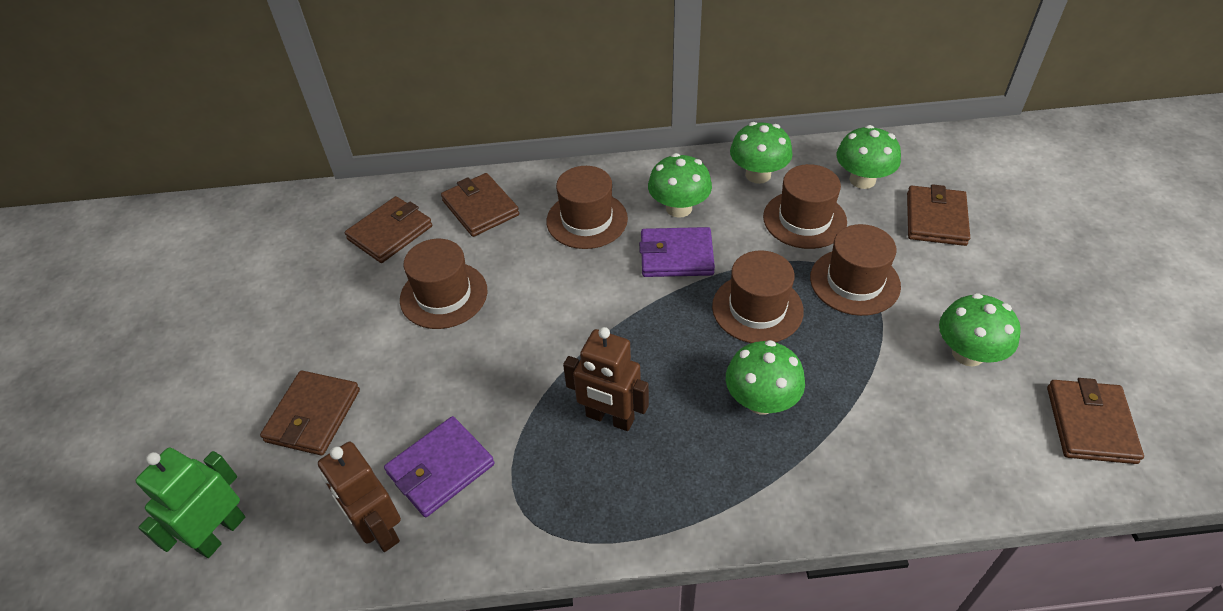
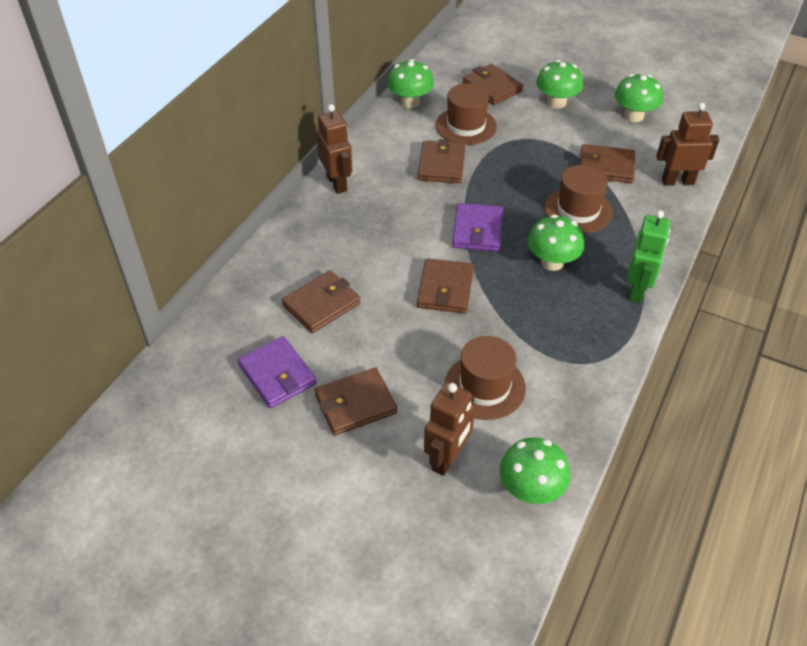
brown hat: 5 -> 3
brown robot: 2 -> 3
brown wallet: 5 -> 6

